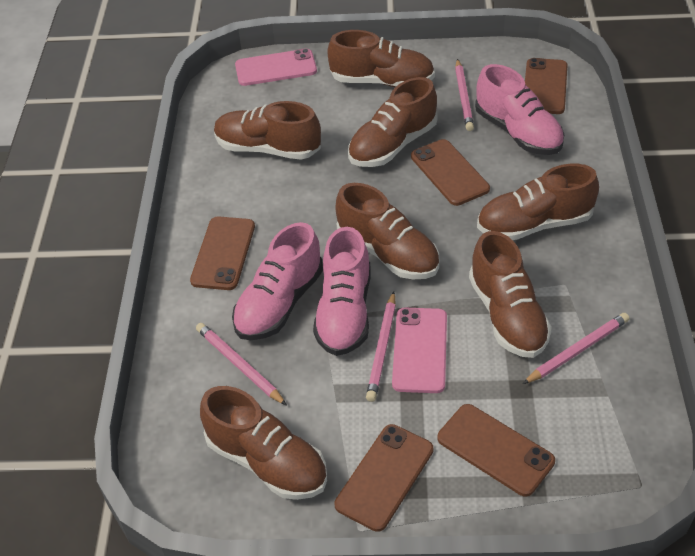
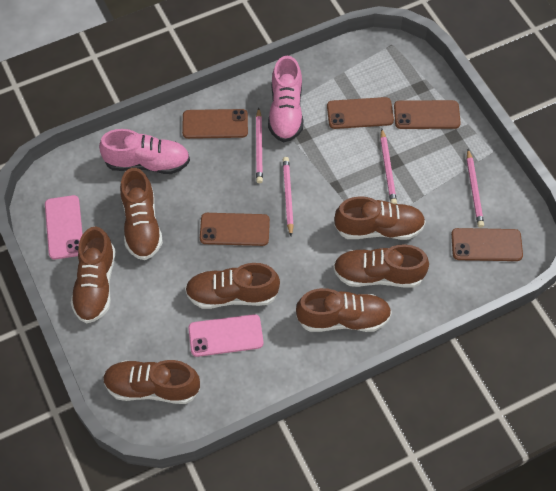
pink shoe: 3 -> 2

